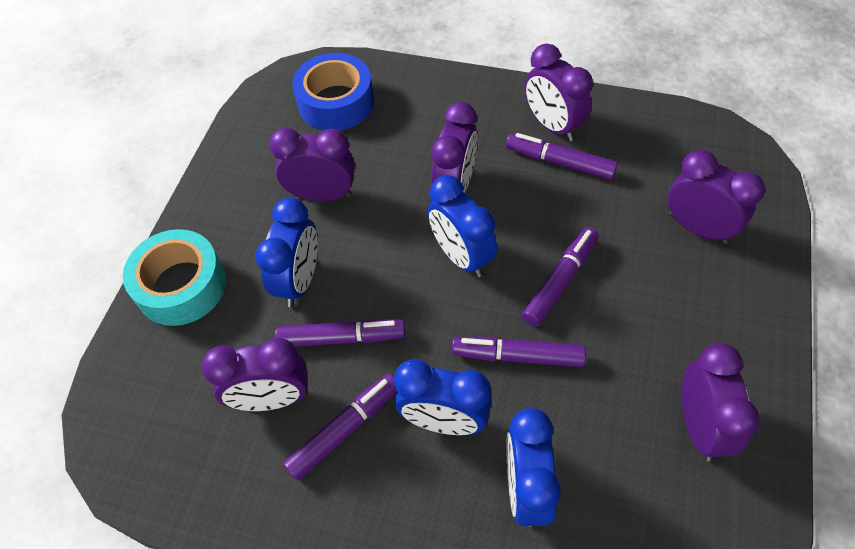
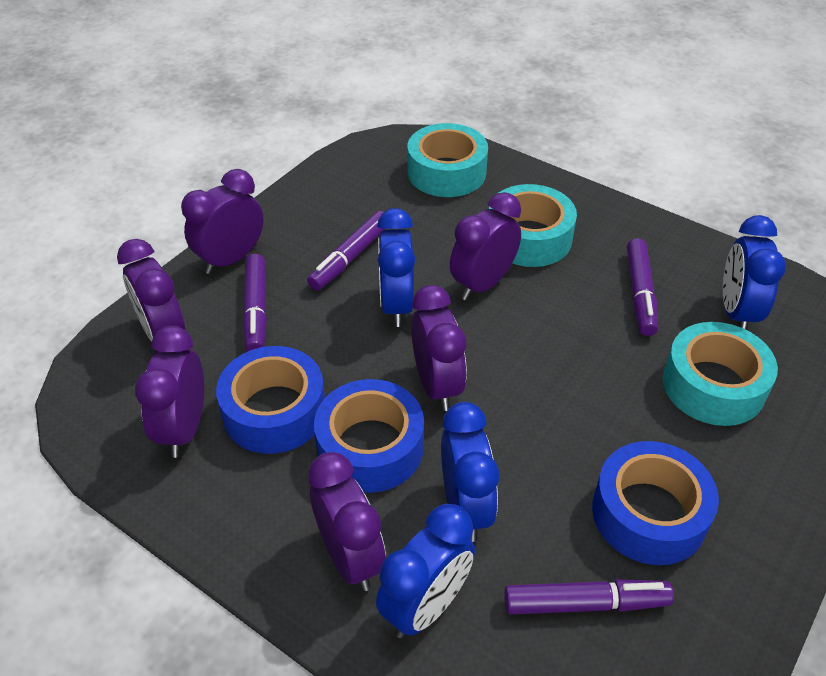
blue tape: 1 -> 3
purple marker: 5 -> 4
turquoise tape: 1 -> 3

